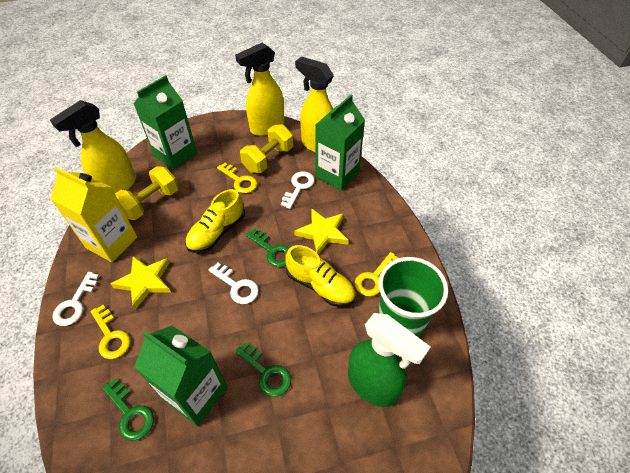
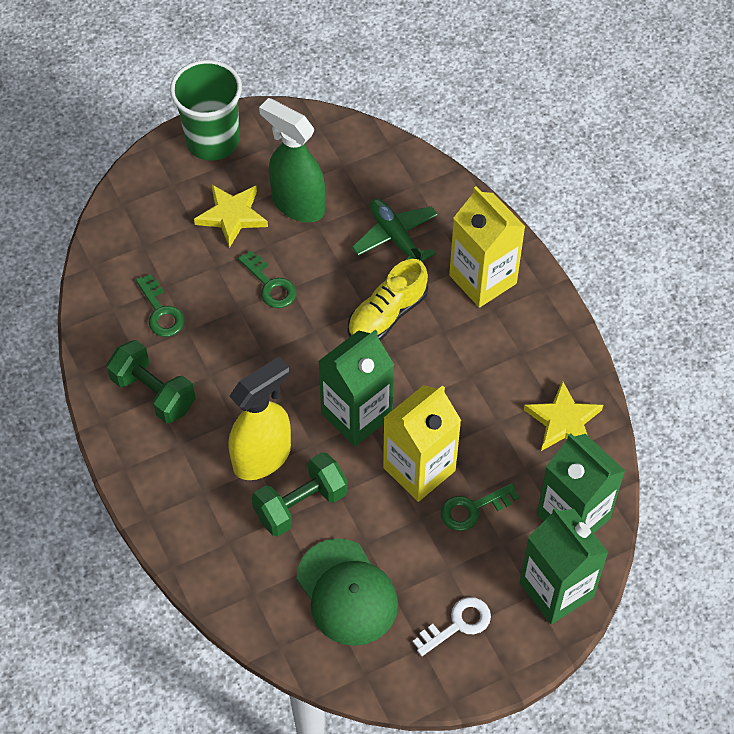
green cap: 0 -> 1
green dumbbell: 0 -> 2
green plane: 0 -> 1
white key: 3 -> 1
yellow carton: 1 -> 2
yellow dumbbell: 2 -> 0
yellow key: 3 -> 0
yellow shoe: 2 -> 1
yellow spray bottle: 3 -> 1

